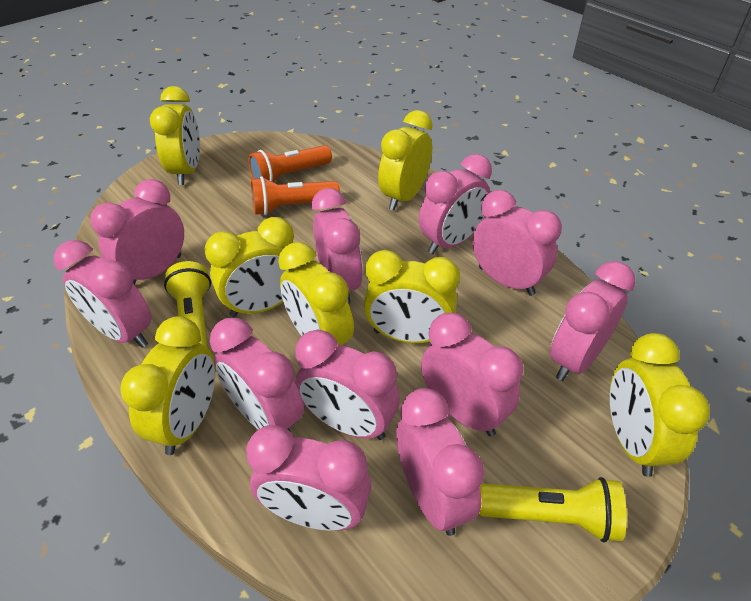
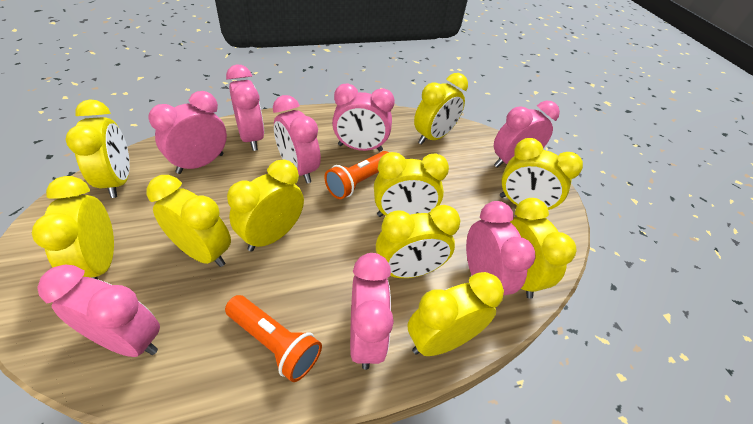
pink clock: 11 -> 8
yellow clock: 7 -> 10
yellow flashlight: 2 -> 0

